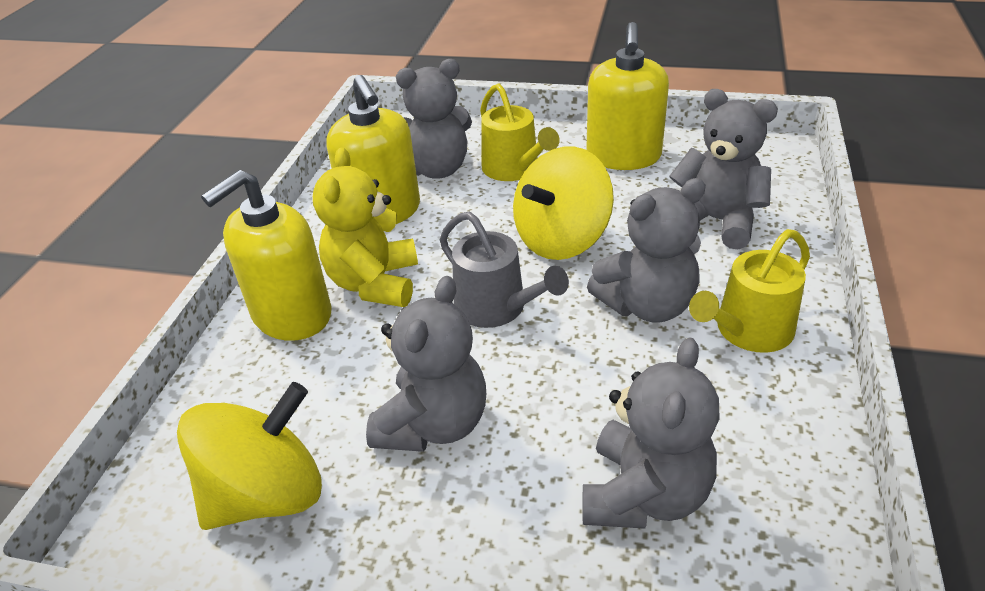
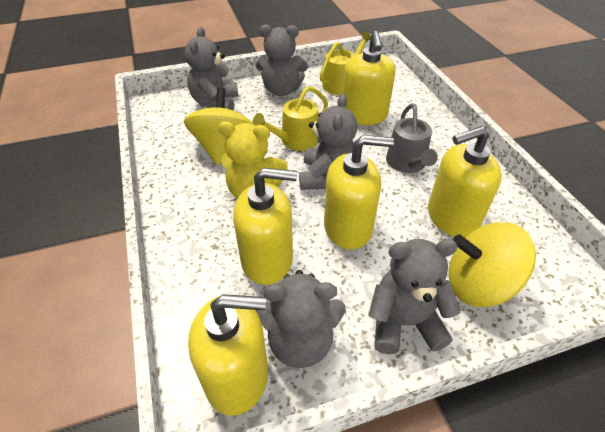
yellow soap dispenser: 3 -> 5

